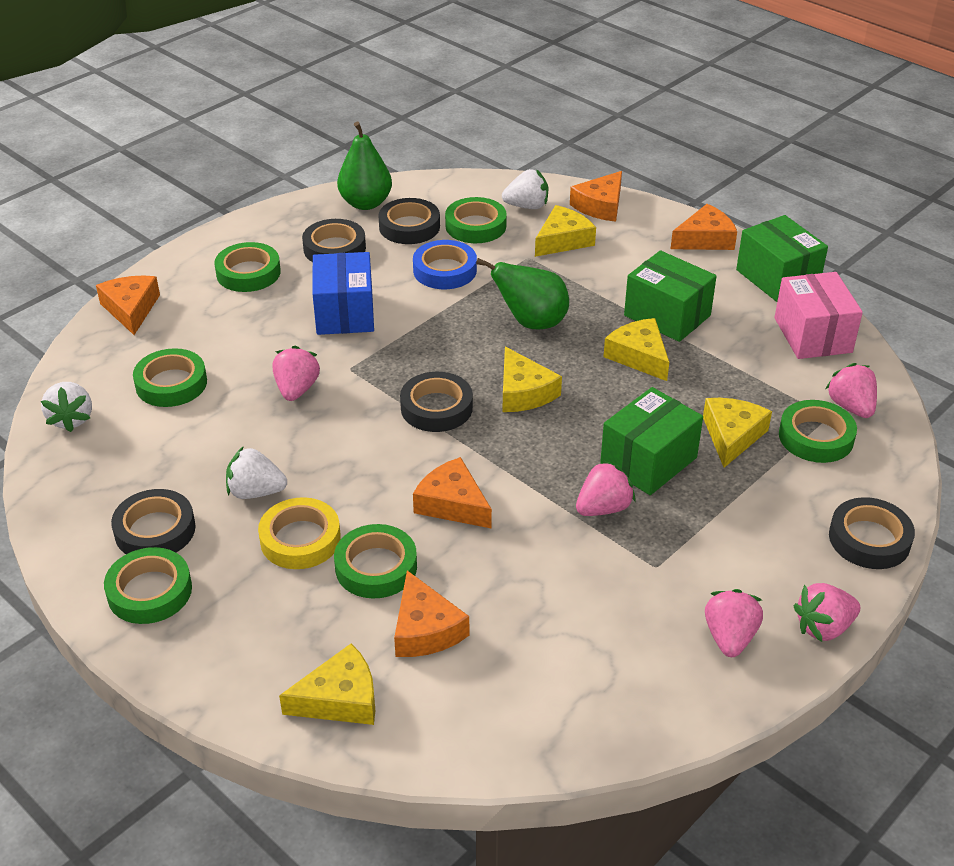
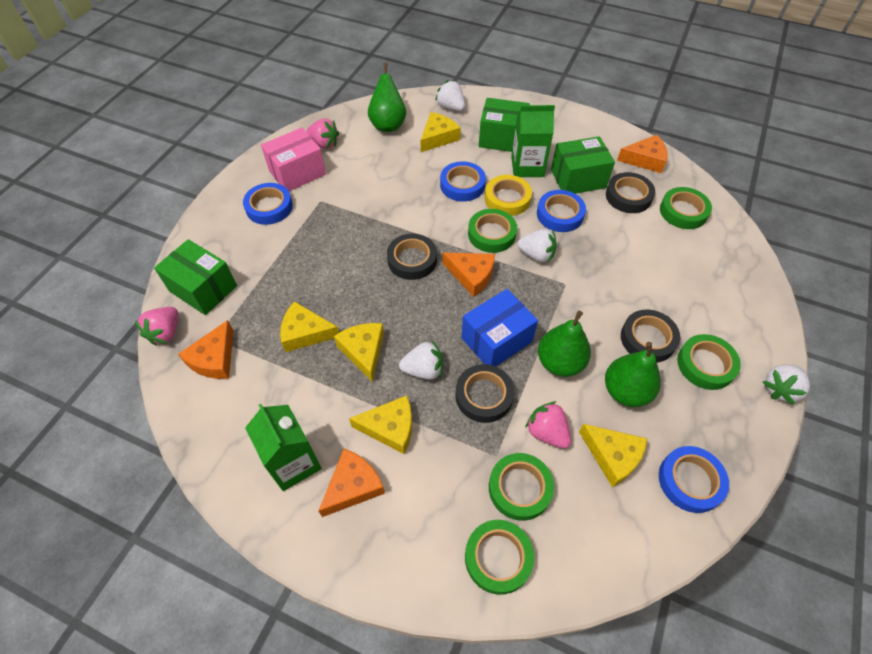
black tape: 5 -> 4
blue tape: 1 -> 4
green carton: 0 -> 2
green pear: 2 -> 3
green tape: 6 -> 5
orange cheese: 5 -> 4
pink strawberry: 5 -> 3
white strawberry: 3 -> 4

